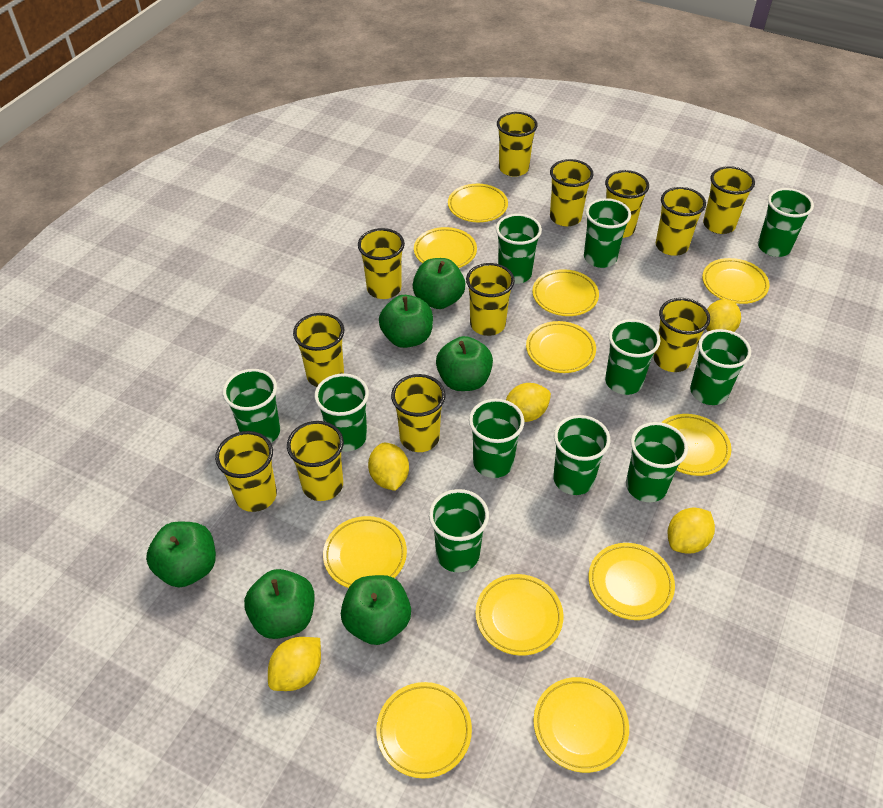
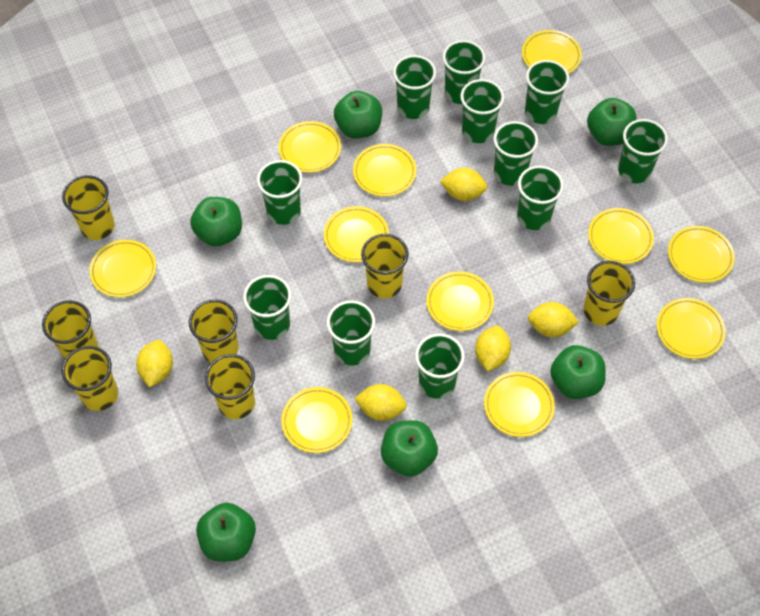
yellow cup: 12 -> 7

